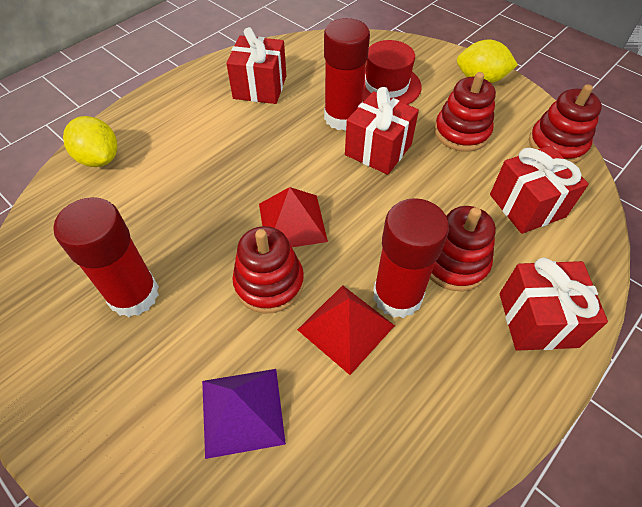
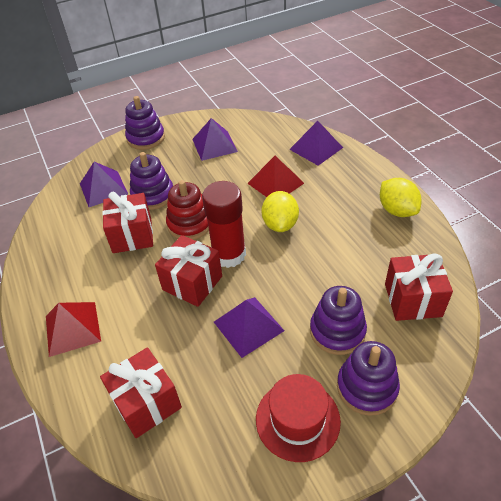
purple pyramid: 1 -> 4
purple stacking toy: 0 -> 4
red glue stick: 3 -> 1
red stacking toy: 4 -> 1

